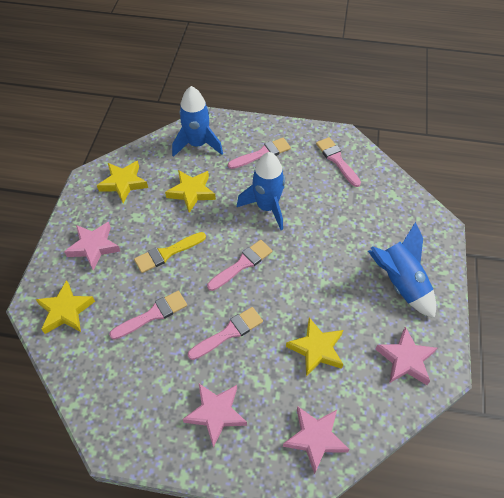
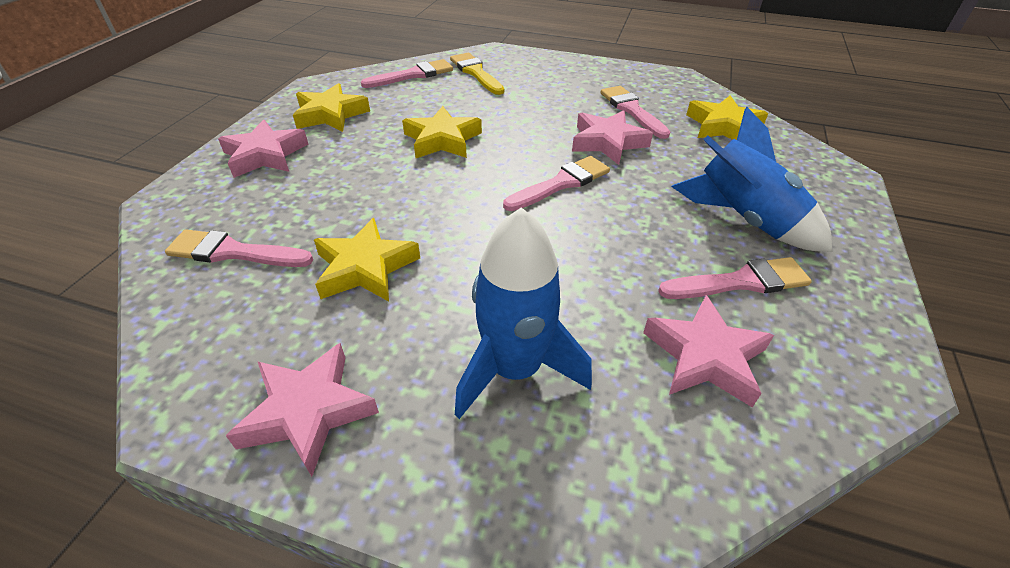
blue rocket: 3 -> 2

